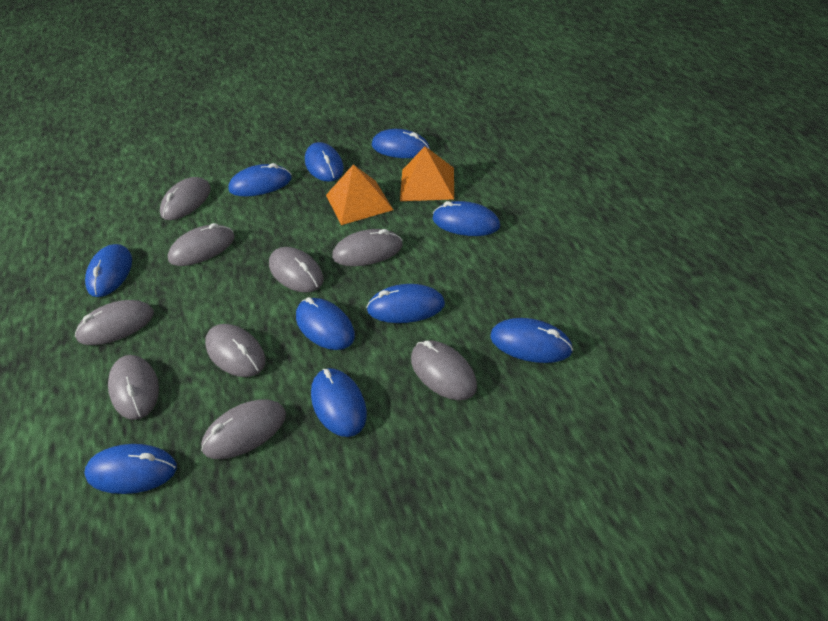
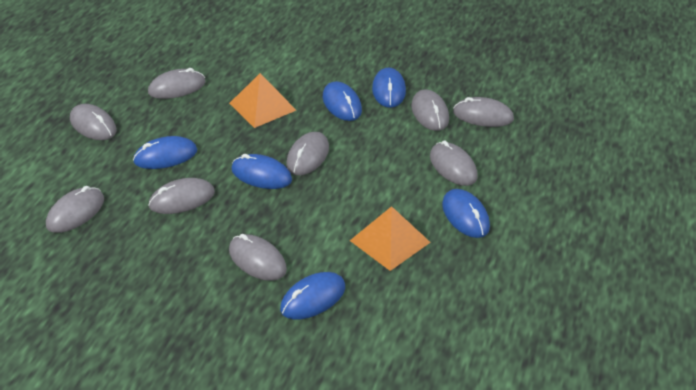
blue mouse: 10 -> 6

